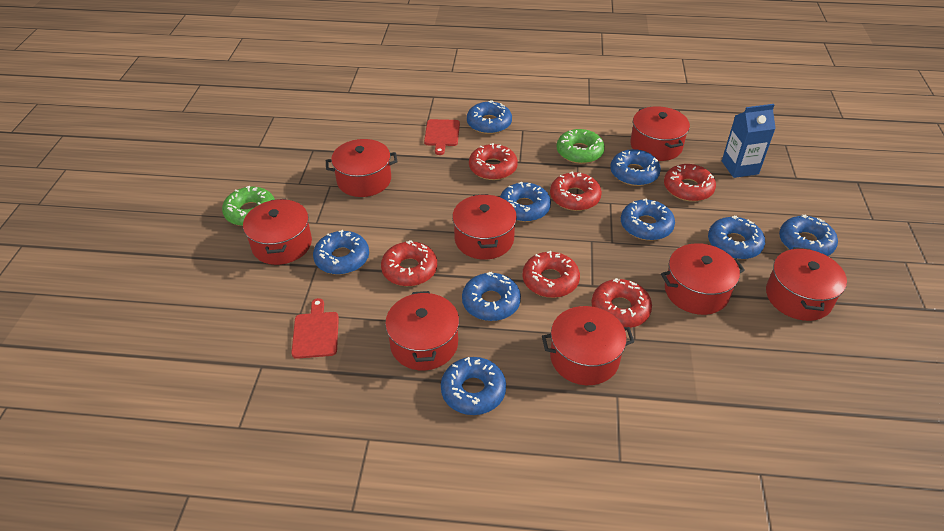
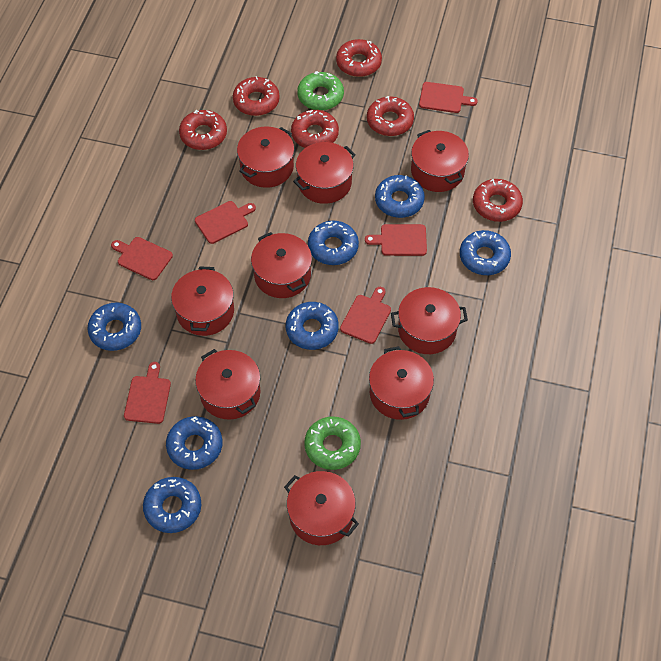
blue carton: 1 -> 0
blue donut: 9 -> 7
red cutting board: 2 -> 6
red pot: 8 -> 9

